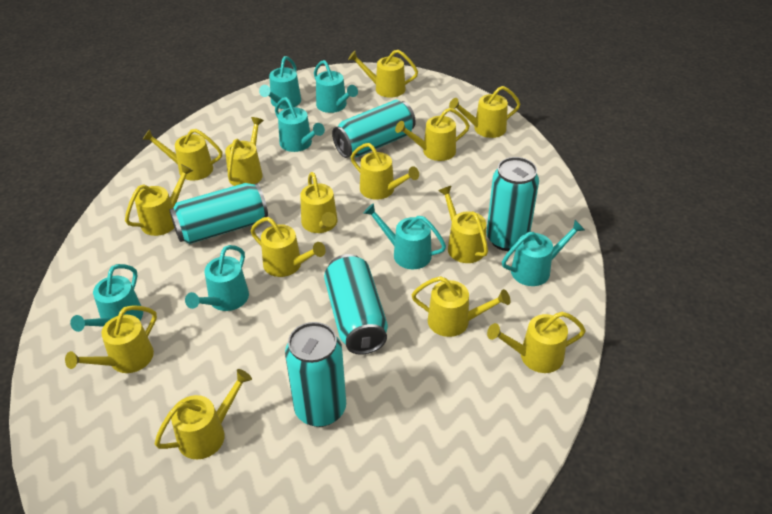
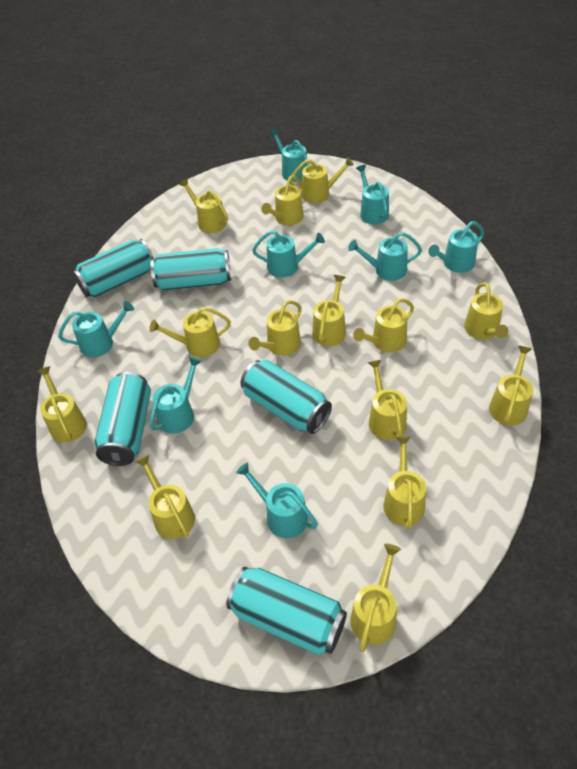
turquoise watering can: 7 -> 8

